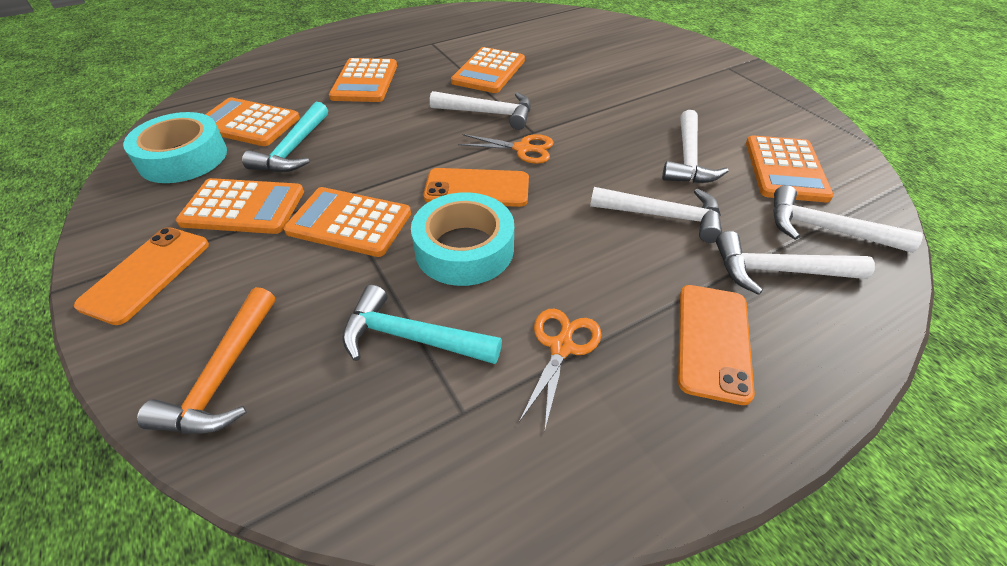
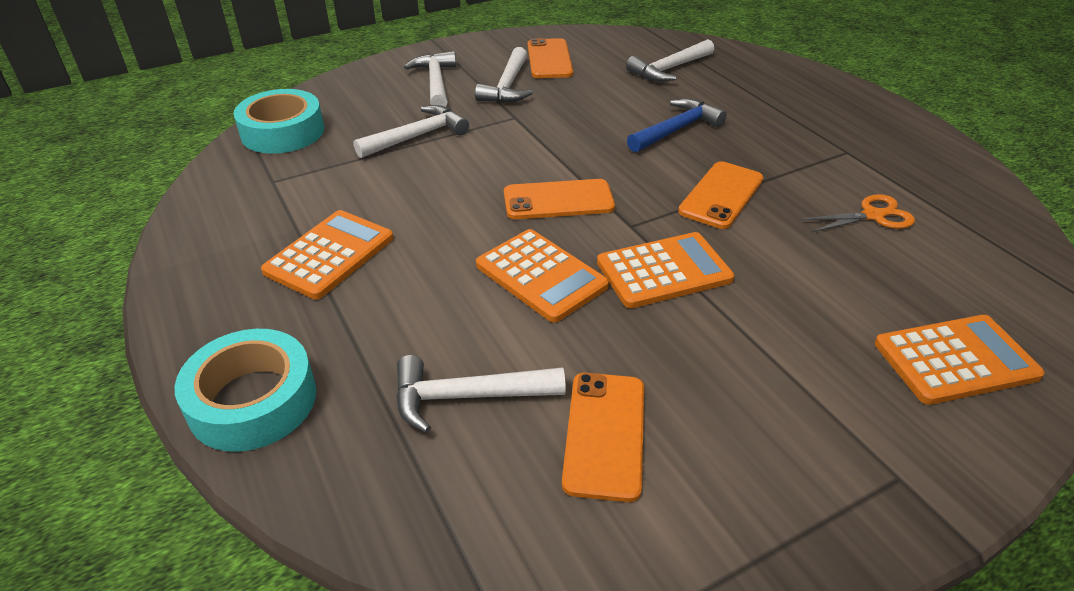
blue hammer: 0 -> 1
orange calculator: 6 -> 4
orange hammer: 1 -> 0
orange phone: 3 -> 4
orange scissors: 2 -> 1
turquoise hammer: 2 -> 0

